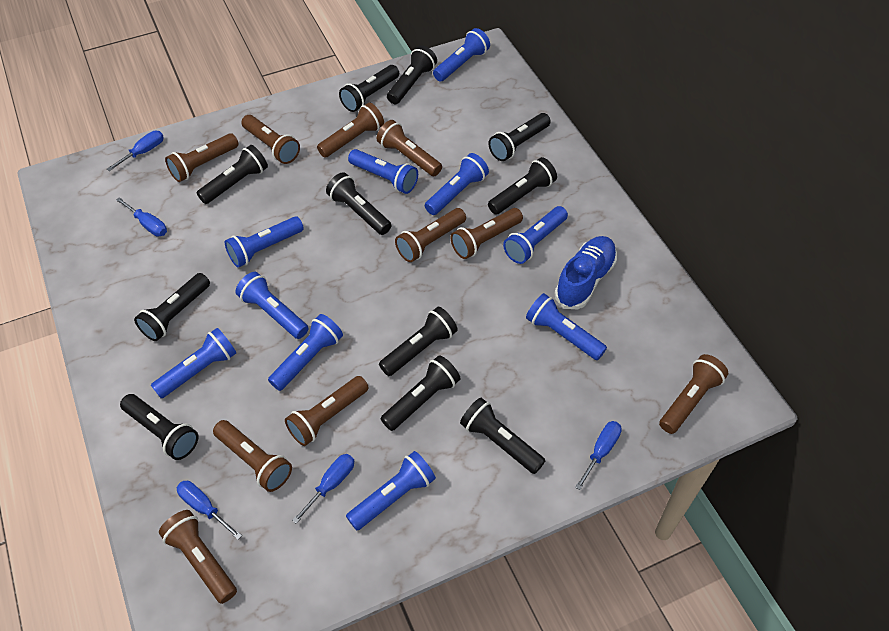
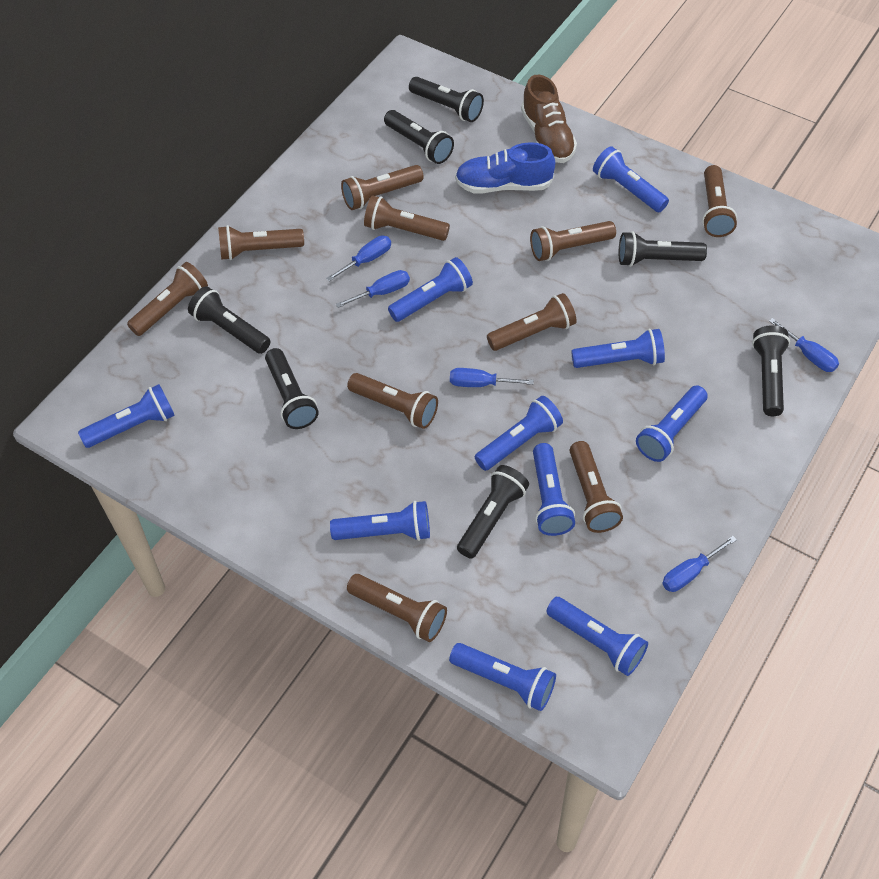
black flashlight: 11 -> 7
brown shoe: 0 -> 1

